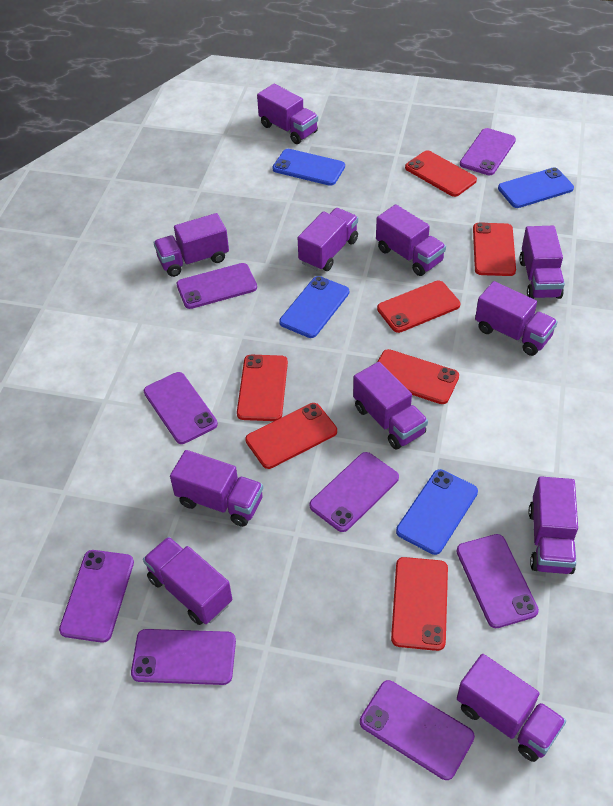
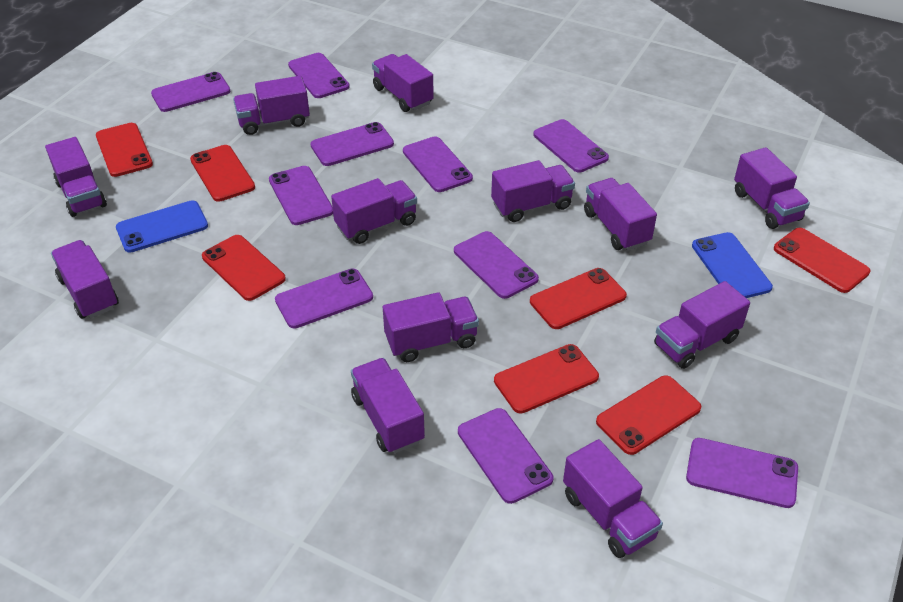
blue phone: 4 -> 2
purple phone: 8 -> 10
purple truck: 11 -> 12

